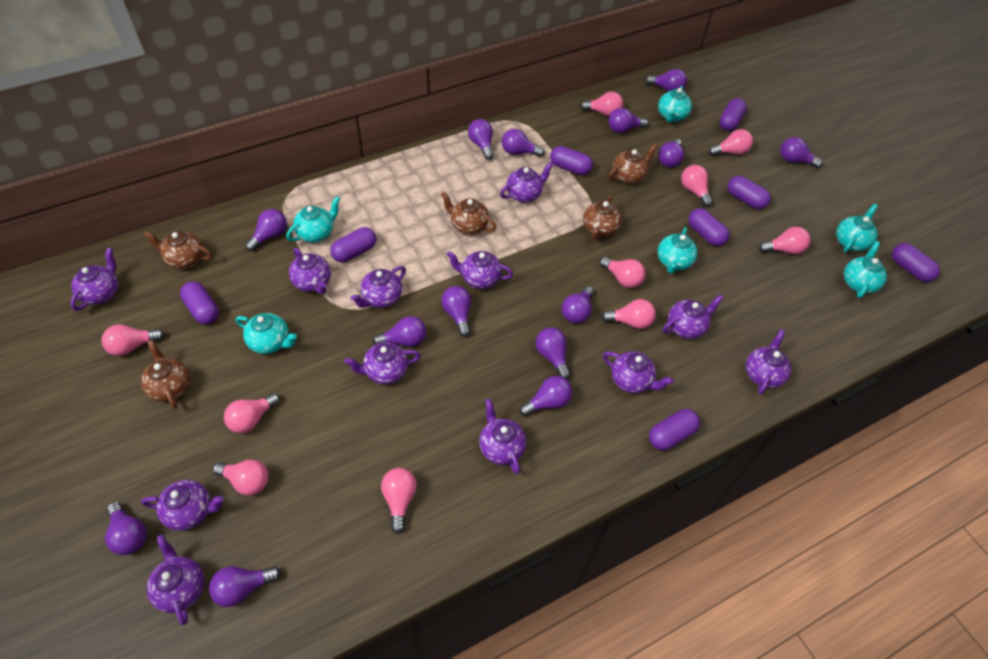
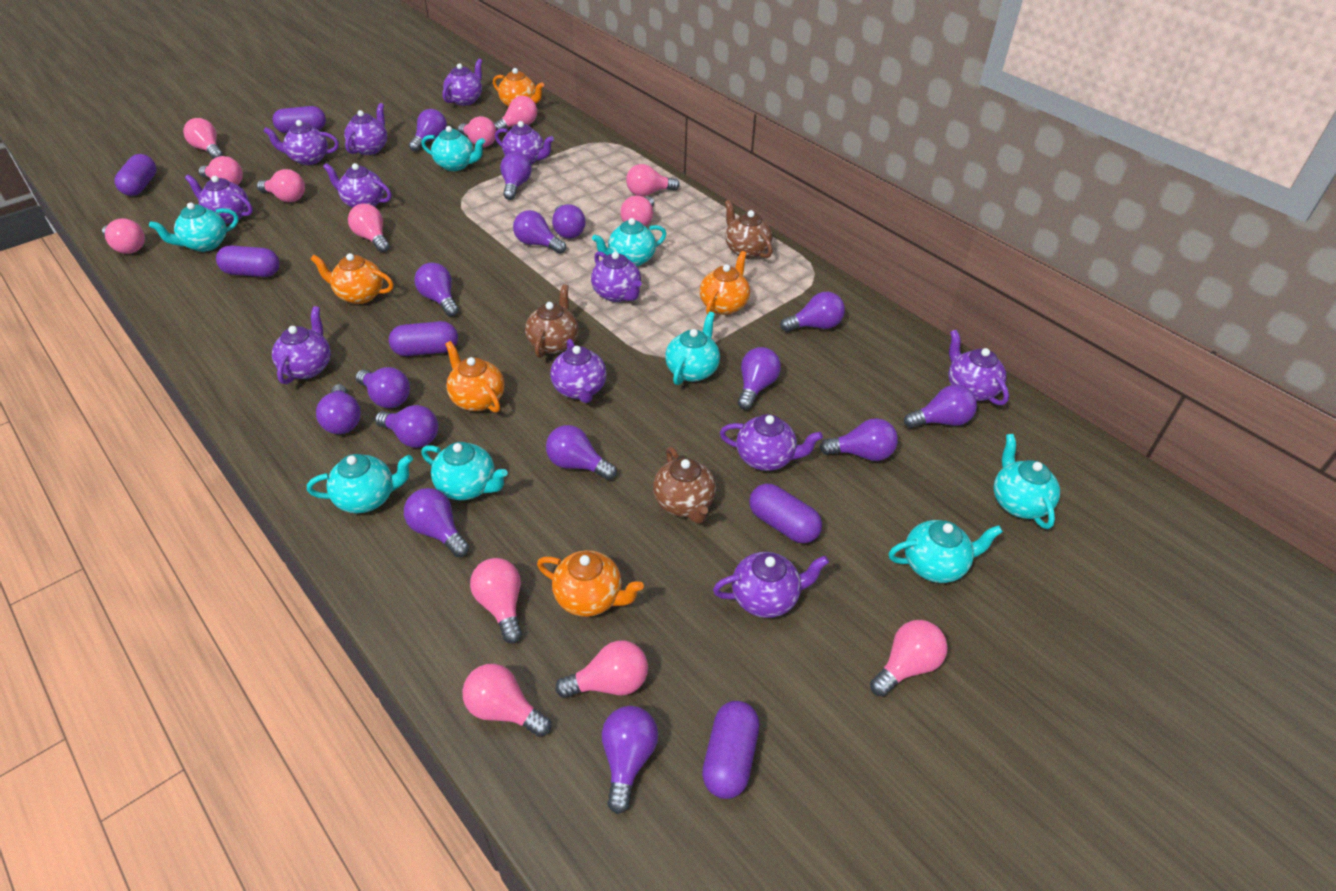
brown teapot: 5 -> 3
orange teapot: 0 -> 5
pink light bulb: 10 -> 13
purple capsule: 8 -> 6
purple light bulb: 14 -> 15
turquoise teapot: 6 -> 8

